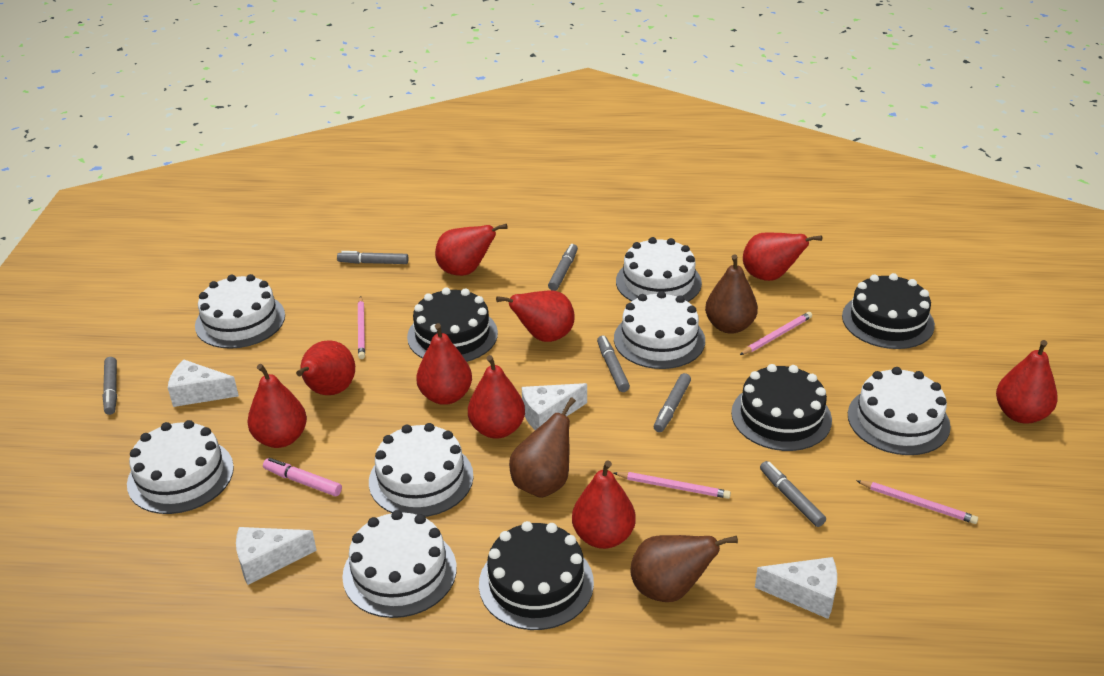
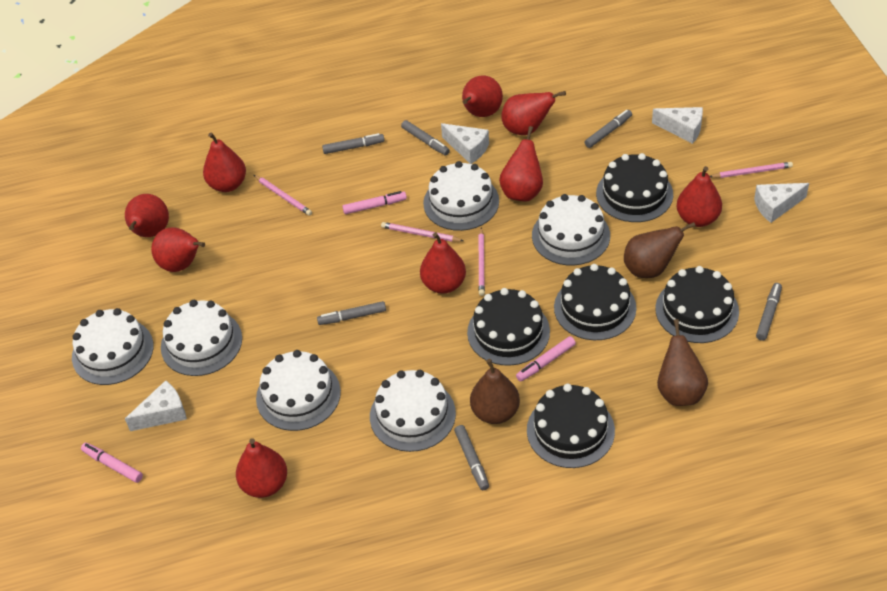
black cake: 4 -> 5
pink marker: 1 -> 3
white cake: 7 -> 6

